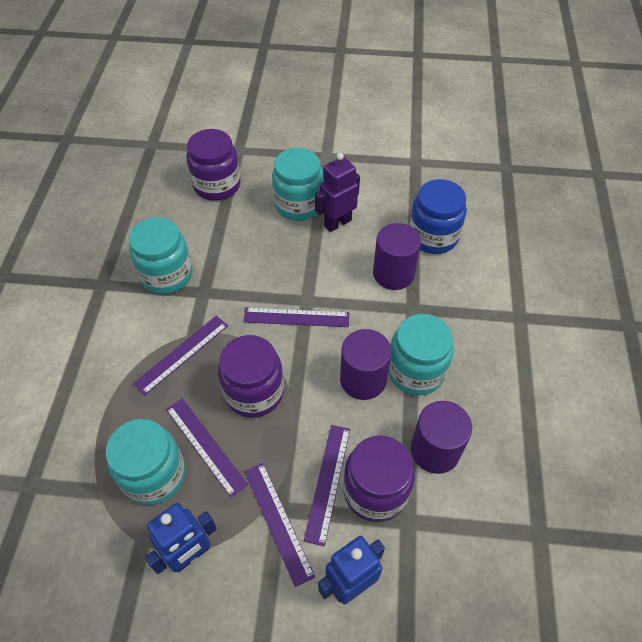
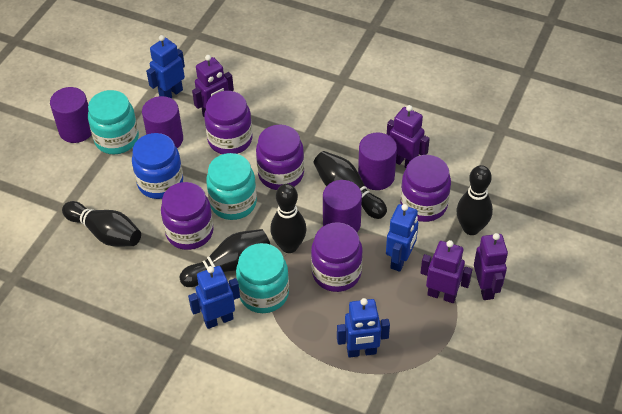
black bowling pin: 0 -> 5
blue robot: 2 -> 4
purple cylinder: 3 -> 4
purple jar: 3 -> 5
purple robot: 1 -> 4
purple ruler: 5 -> 0
turquoise jar: 4 -> 3

